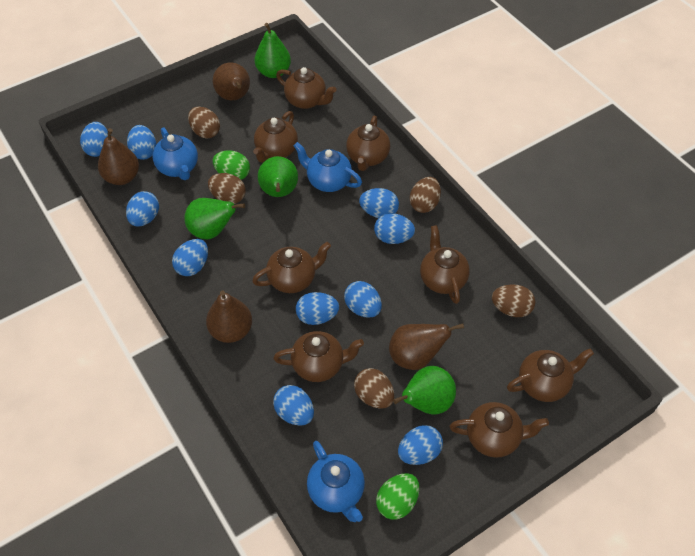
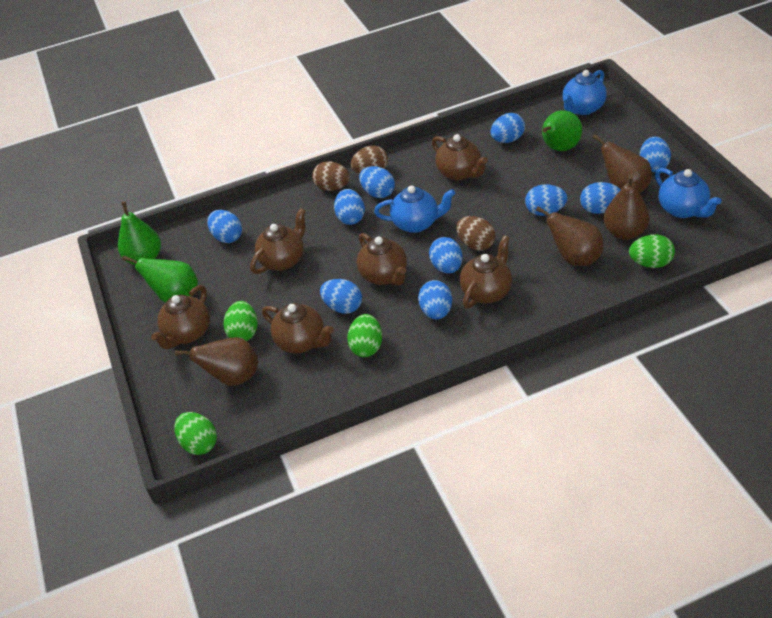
brown egg: 5 -> 3
brown teapot: 8 -> 6
green egg: 2 -> 4
green pear: 4 -> 3

